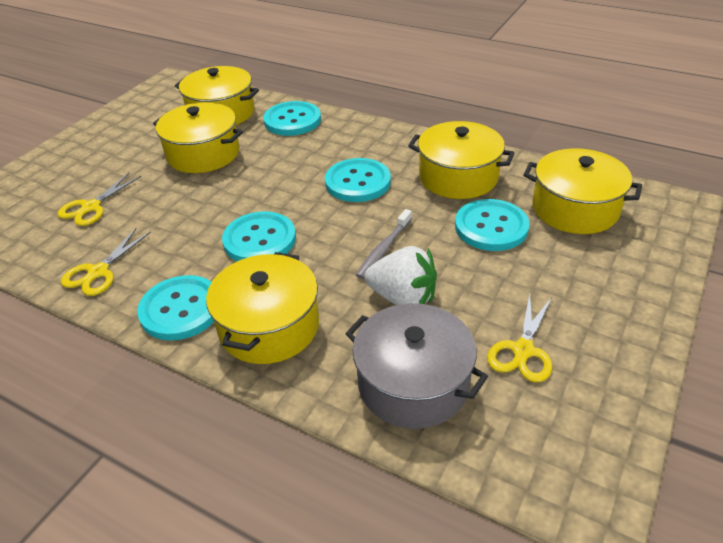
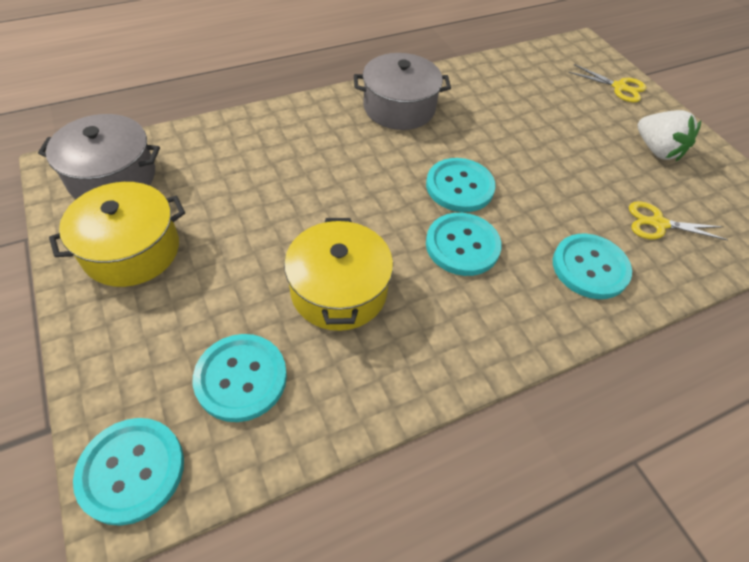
grey pot: 1 -> 2
grey toothbrush: 1 -> 0
yellow pot: 5 -> 2
yellow scissors: 3 -> 2

